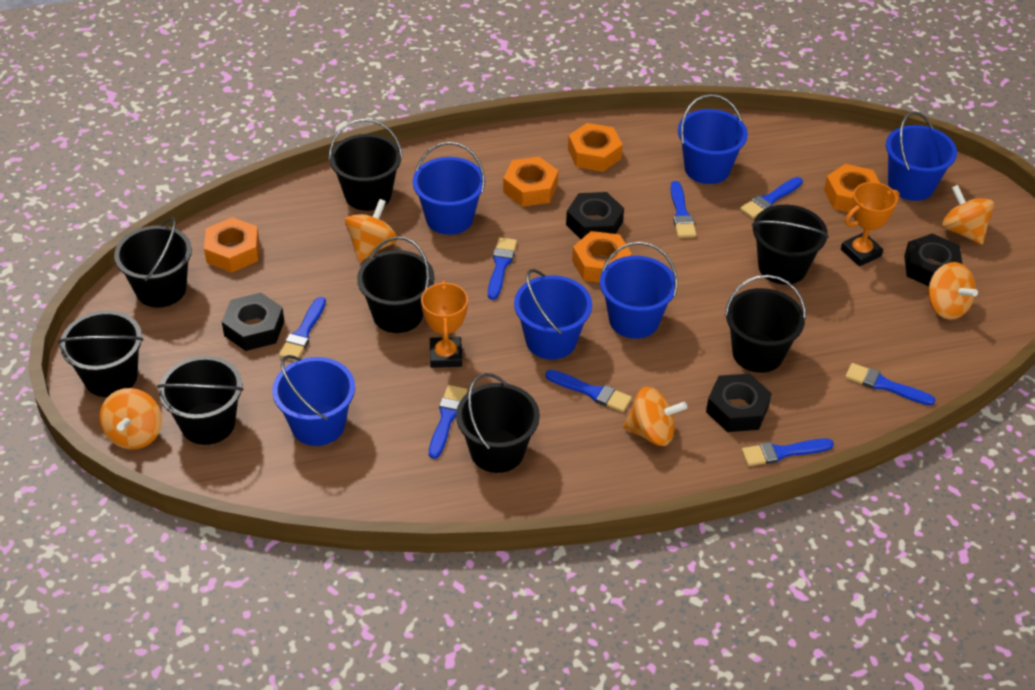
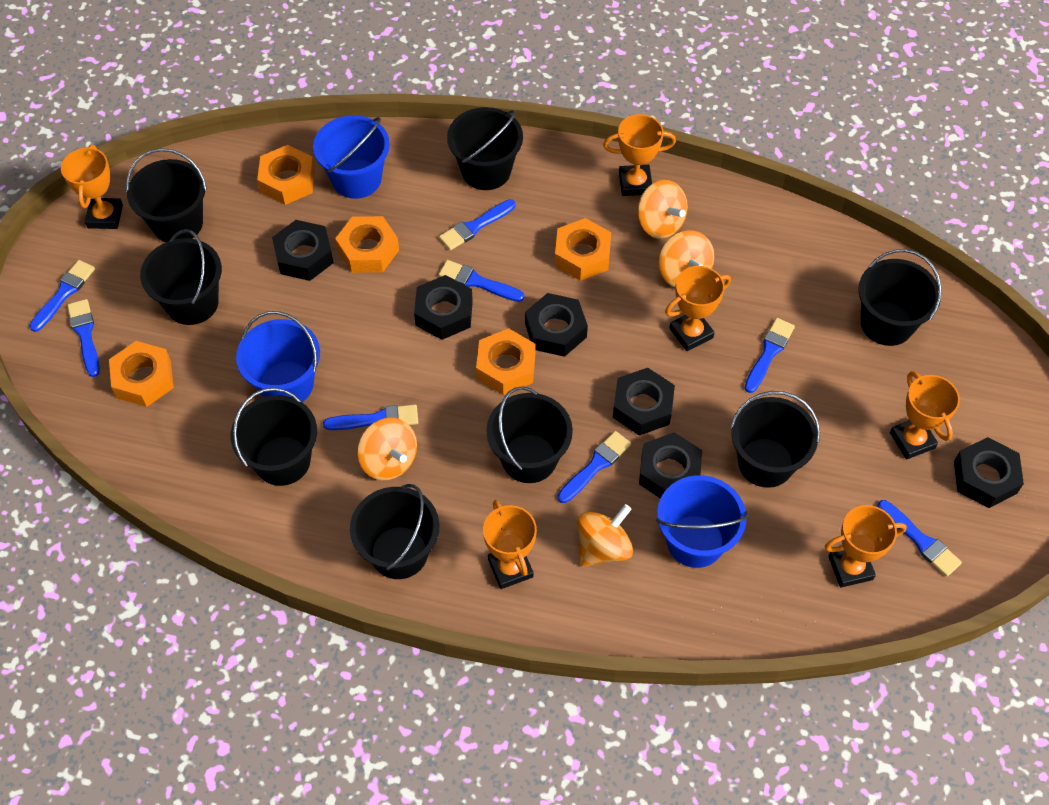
black nut: 4 -> 6
blue bucket: 6 -> 3
orange spinning top: 5 -> 4
orange trophy: 2 -> 6

